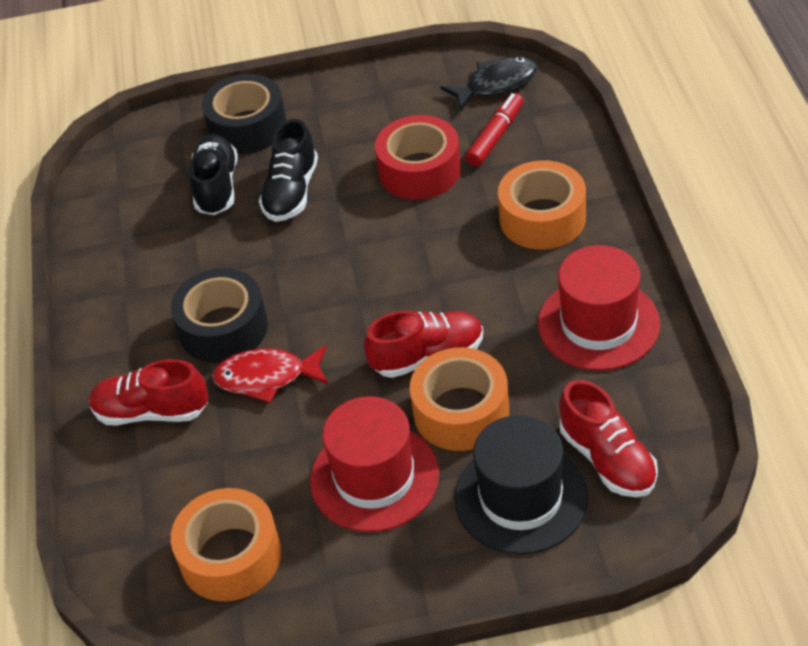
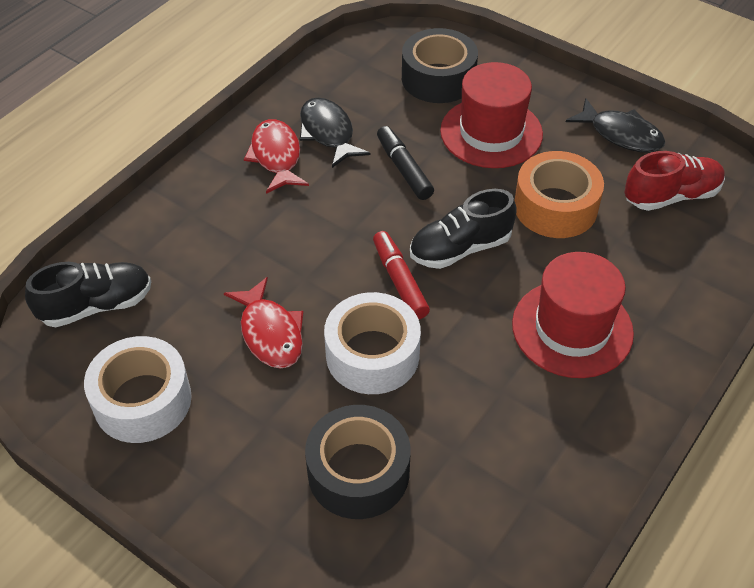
black fish: 1 -> 2
black hat: 1 -> 0
black marker: 0 -> 1
orange tape: 3 -> 1
red fish: 1 -> 2
red shoe: 3 -> 1
red tape: 1 -> 0
white tape: 0 -> 2

